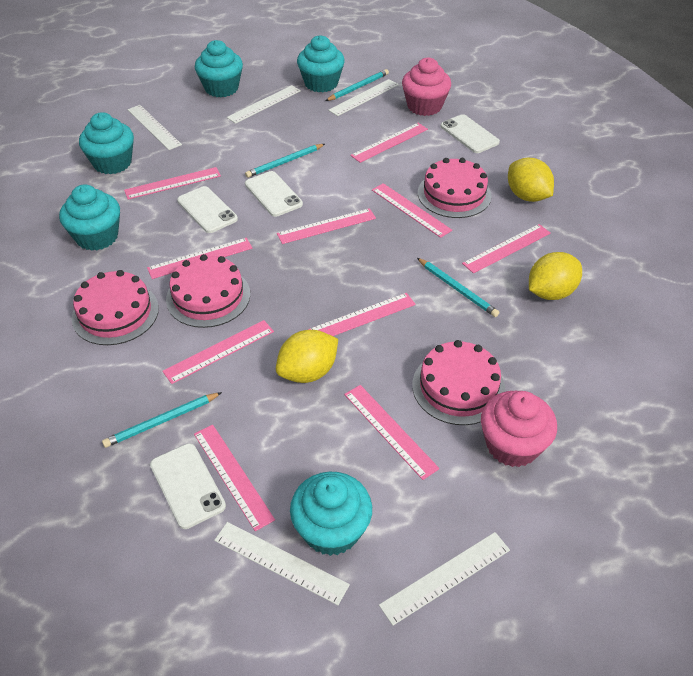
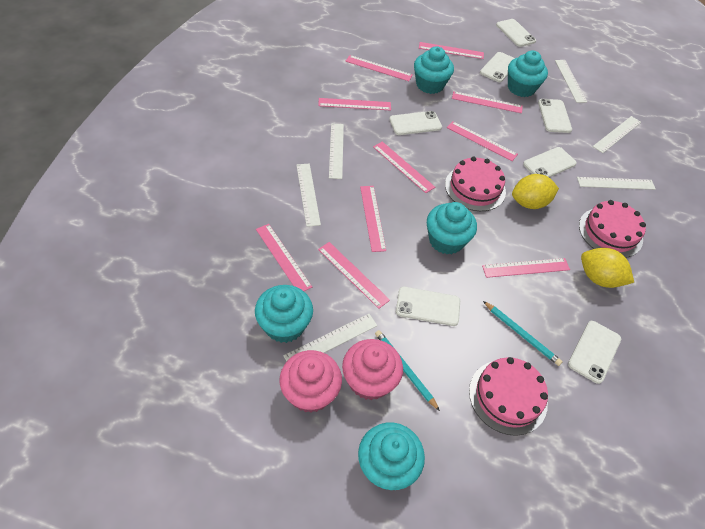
pink cake: 4 -> 3
turquoise pencil: 4 -> 2
white phone: 4 -> 7
white ruler: 5 -> 6
yellow lemon: 3 -> 2

